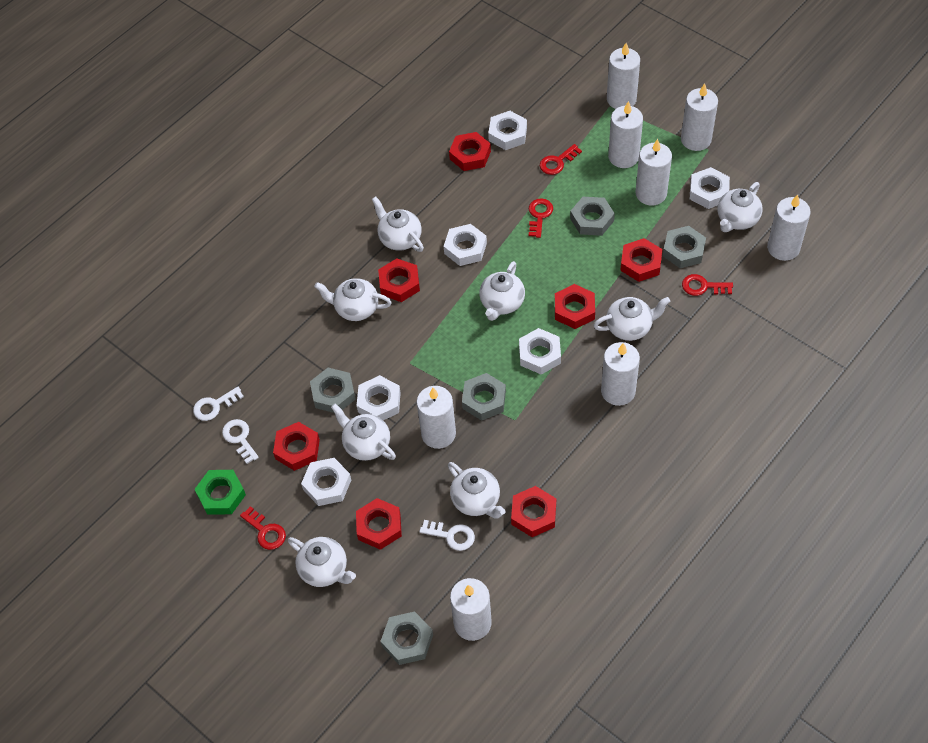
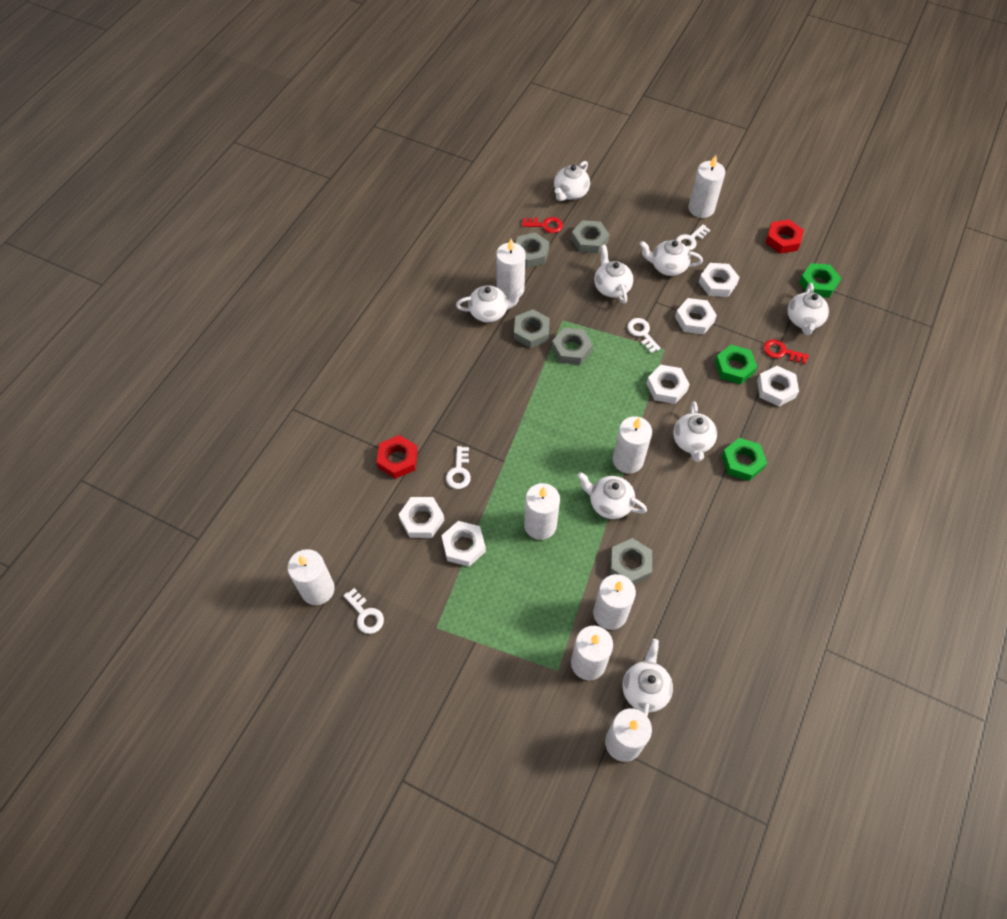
green nut: 1 -> 3
red key: 4 -> 2
red nut: 7 -> 2
white key: 3 -> 4

